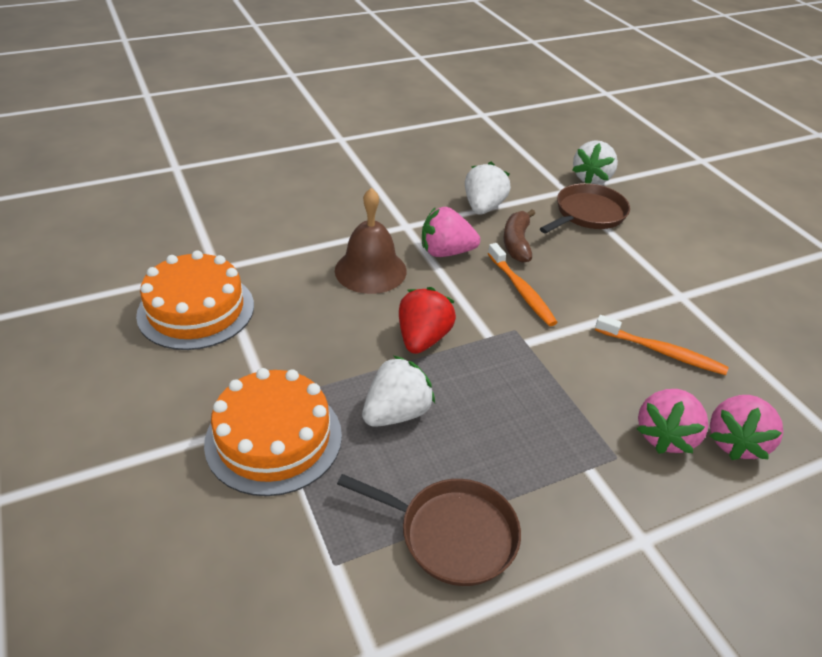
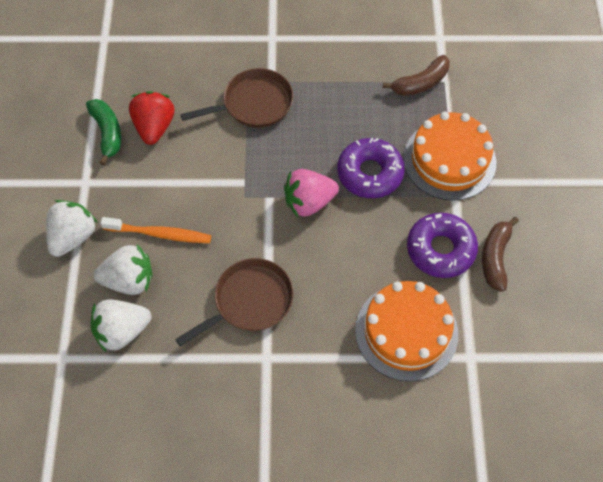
brown banana: 1 -> 2
brown bell: 1 -> 0
green banana: 0 -> 1
orange toothbrush: 2 -> 1
pink strawberry: 3 -> 1
purple donut: 0 -> 2

